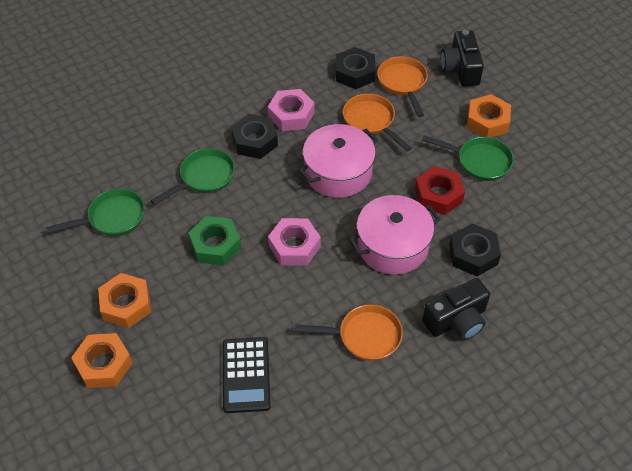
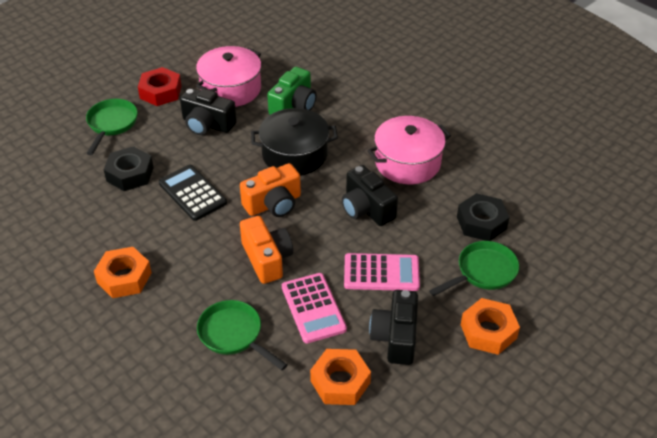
black camera: 2 -> 3
black nut: 3 -> 2
black pot: 0 -> 1
green camera: 0 -> 1
green nut: 1 -> 0
orange camera: 0 -> 2
orange pan: 3 -> 0
pink calculator: 0 -> 2
pink nut: 2 -> 0

